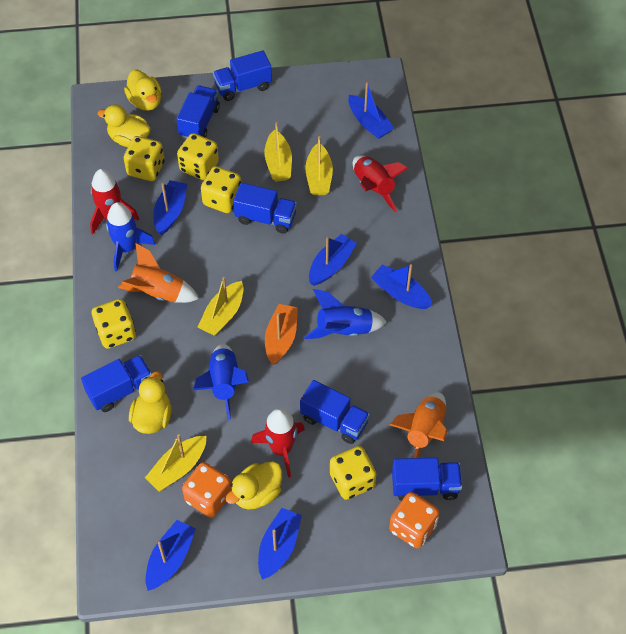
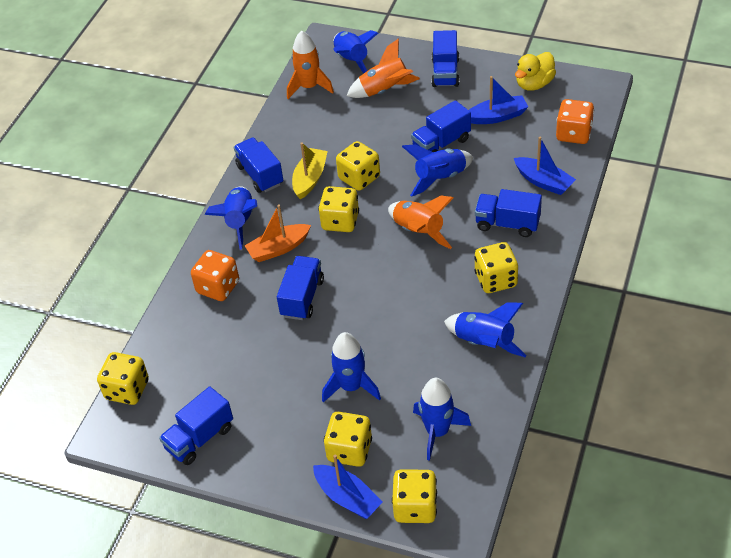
blue boat: 6 -> 3
blue rocket: 3 -> 6
orange rocket: 2 -> 3
red rocket: 3 -> 0
yellow boat: 4 -> 1
yellow dice: 5 -> 6
yellow duck: 4 -> 1

